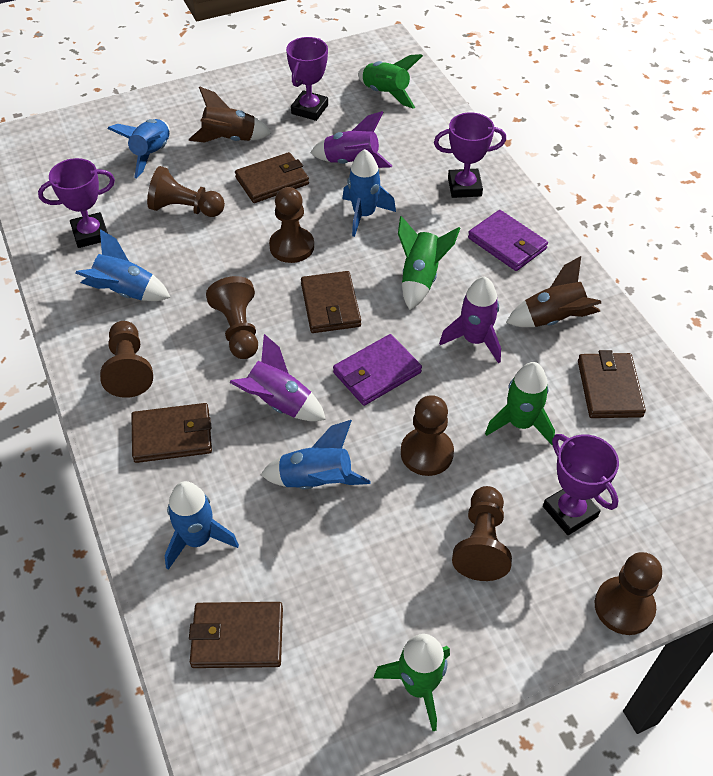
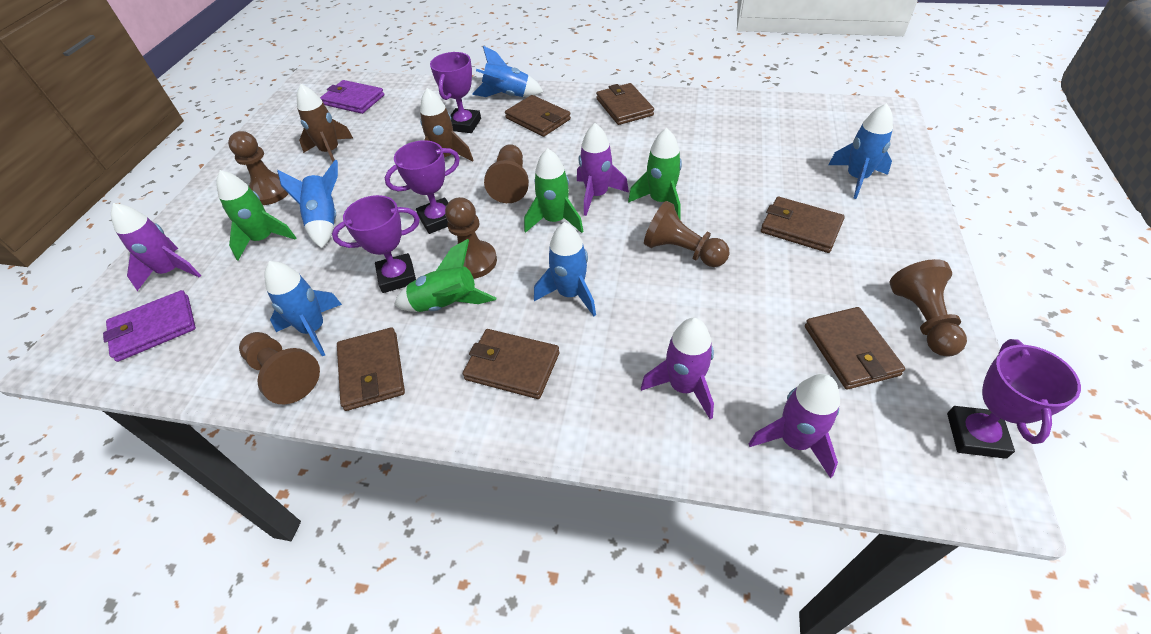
brown pawn: 7 -> 6
brown wallet: 5 -> 6
purple rocket: 3 -> 4

